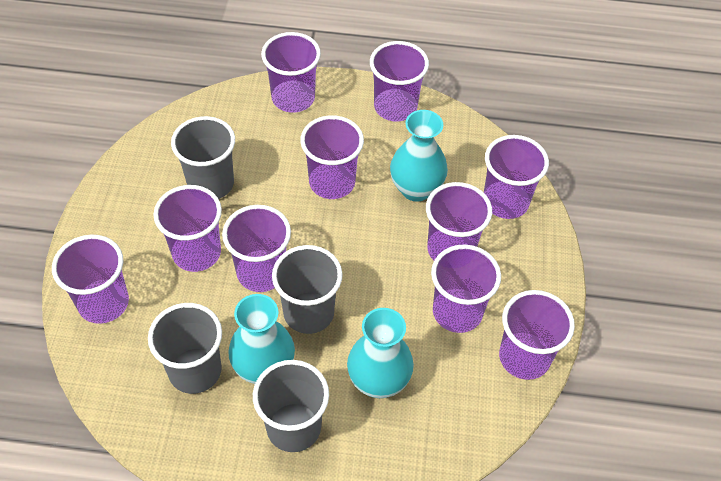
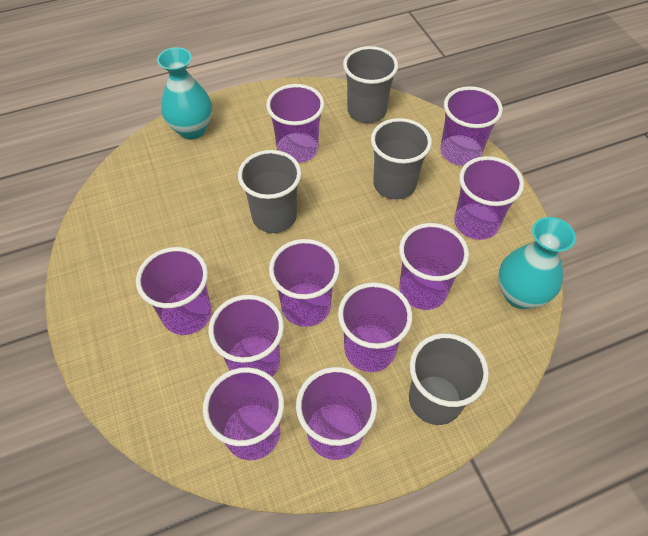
turquoise vase: 3 -> 2

